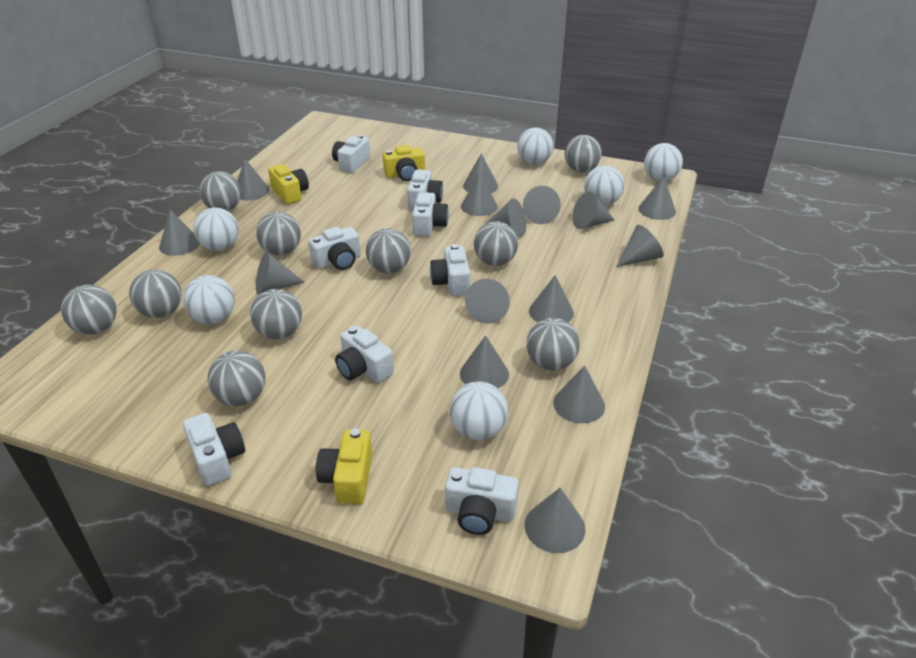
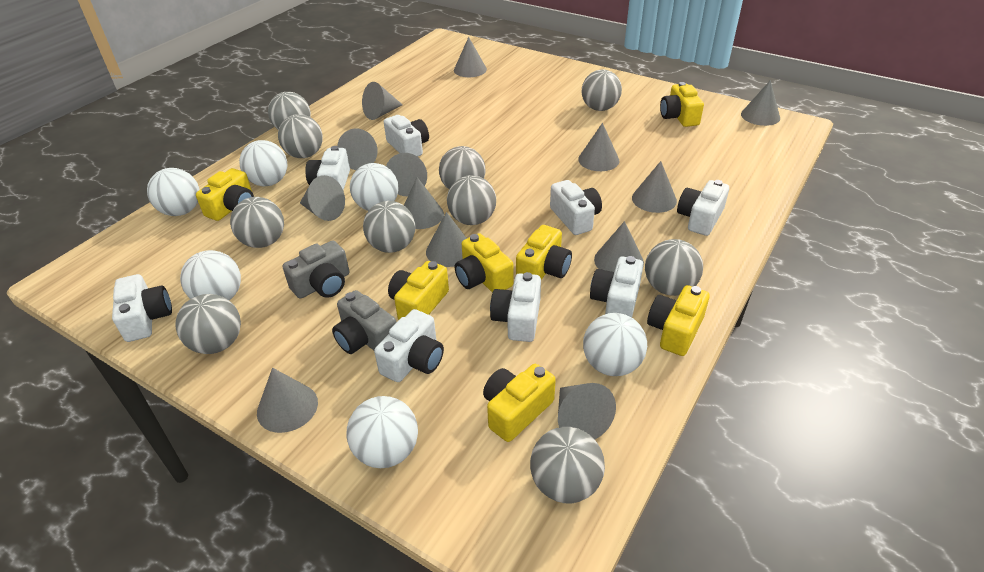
grey camera: 0 -> 2
grey cone: 15 -> 13
yellow camera: 3 -> 7

